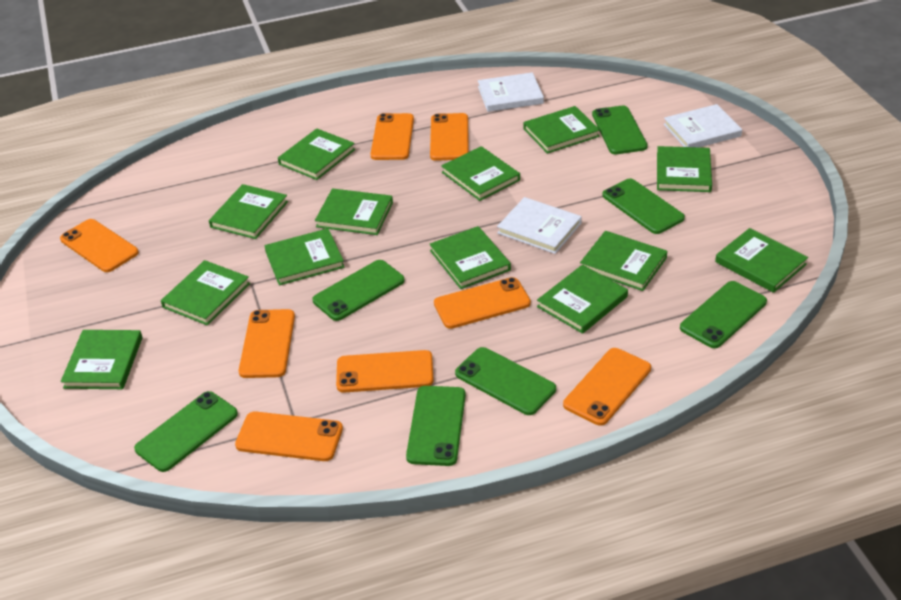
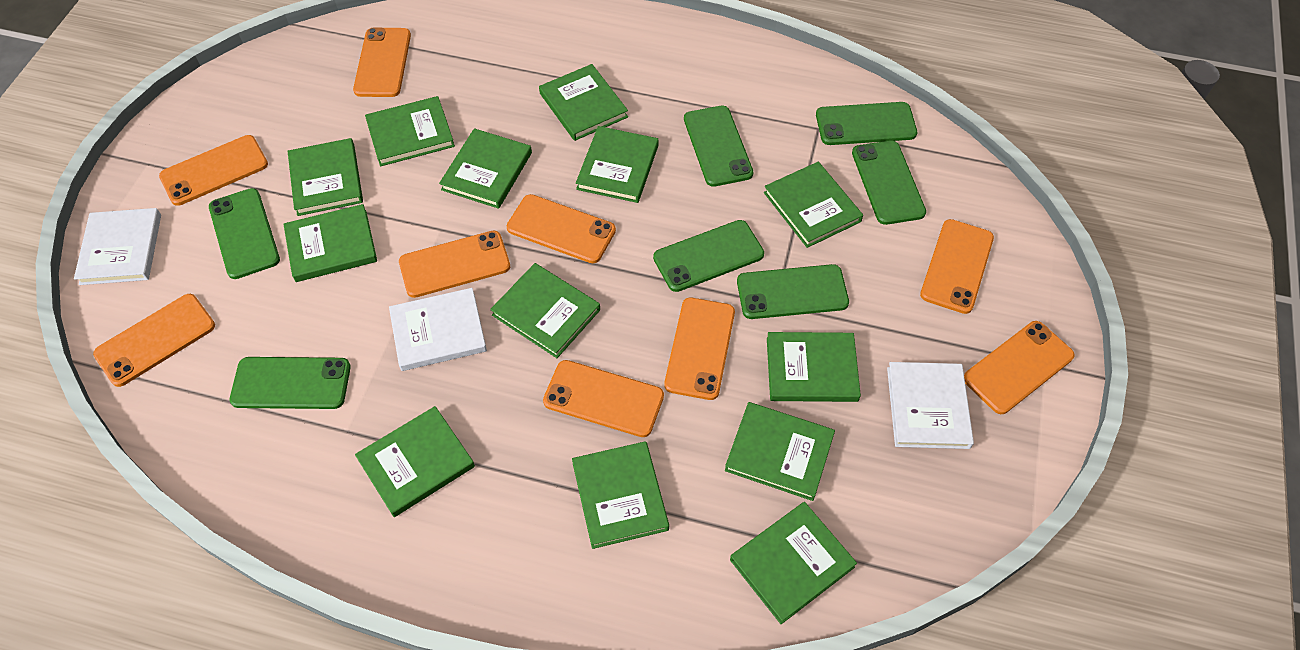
orange phone: 8 -> 9

